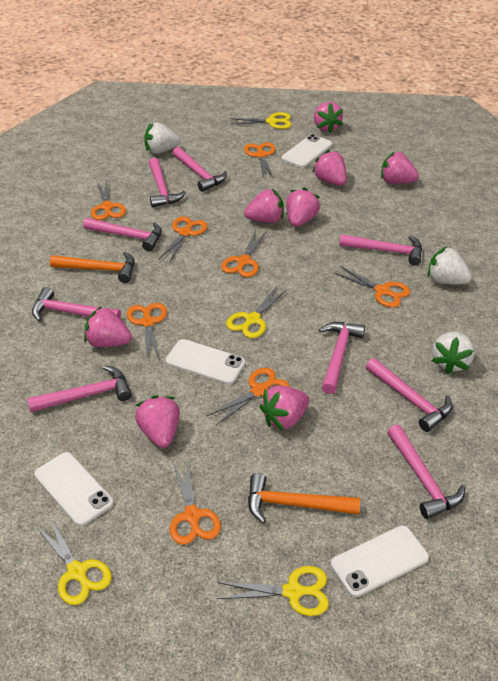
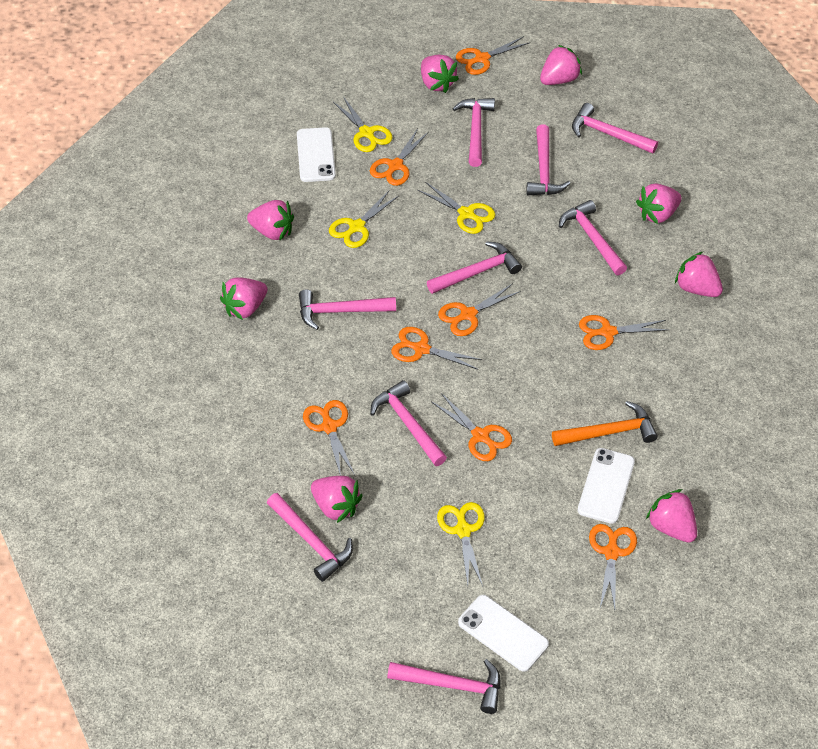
orange hammer: 2 -> 1
white phone: 4 -> 3
white strawberry: 3 -> 0

